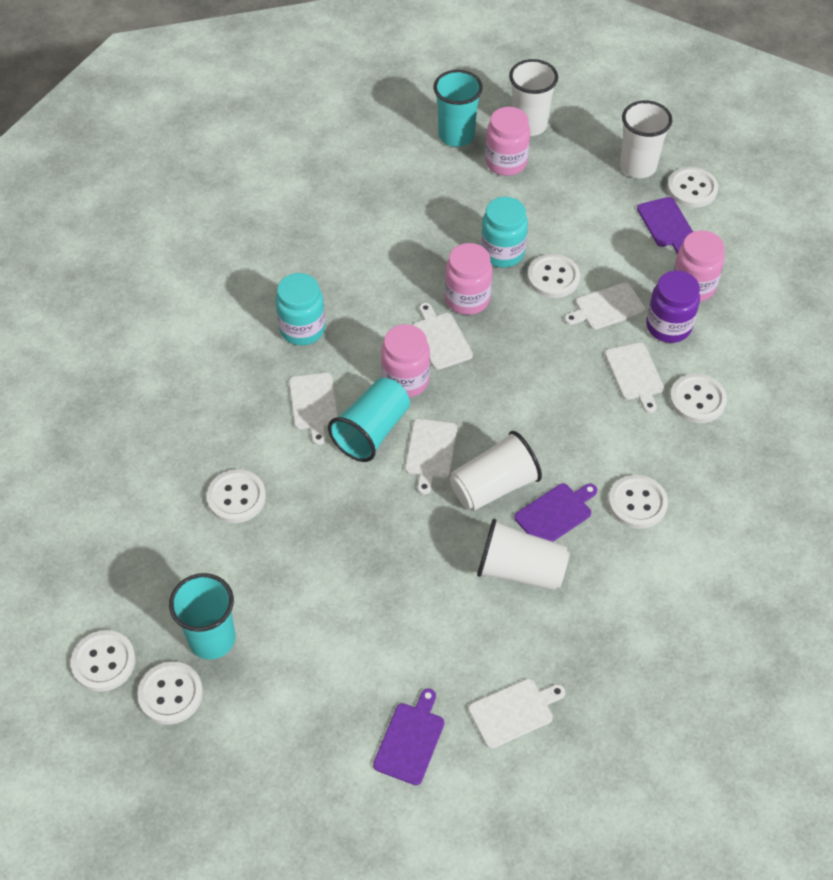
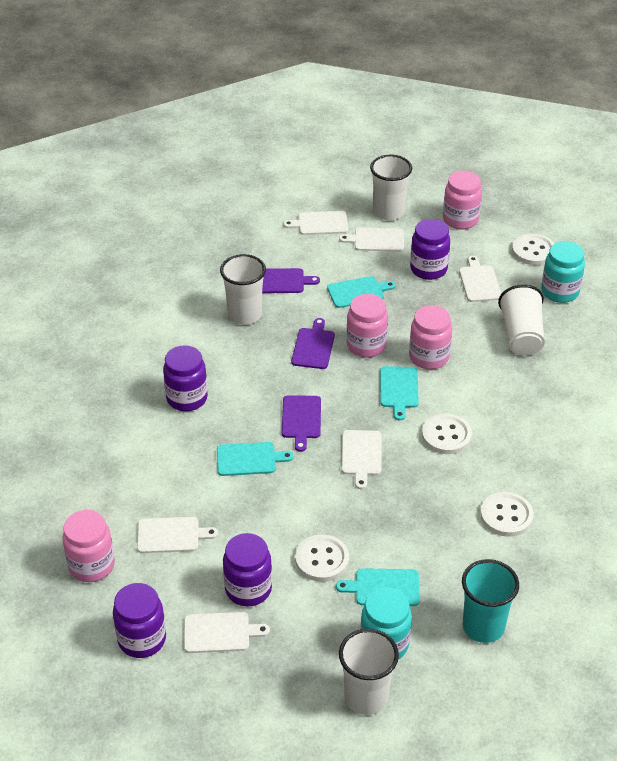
purple jar: 1 -> 4
turquoise cup: 3 -> 1
turquoise cutting board: 0 -> 4
white button: 7 -> 4

